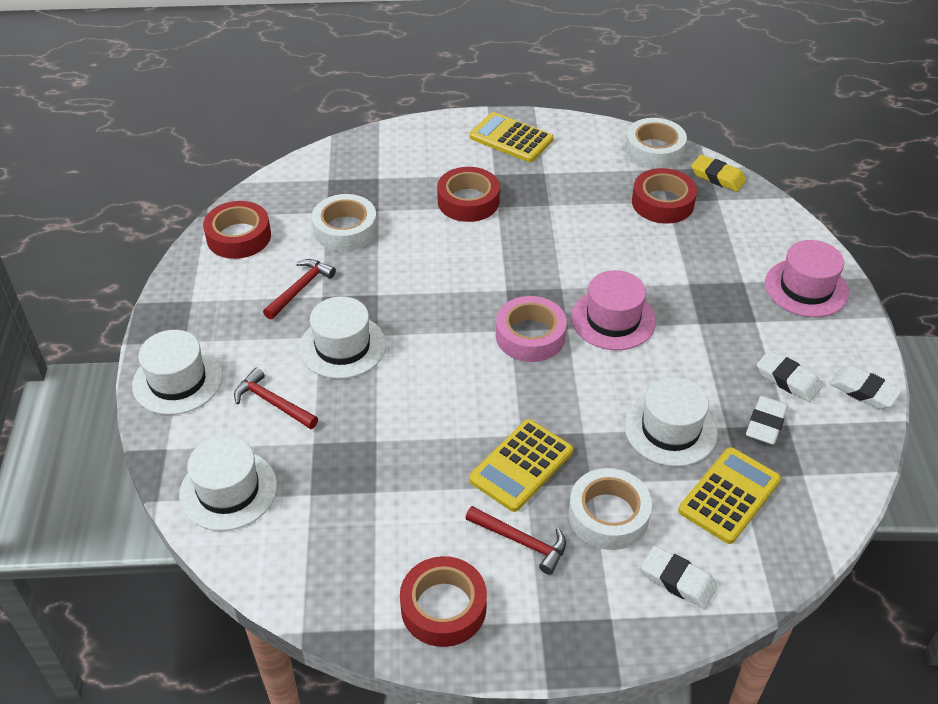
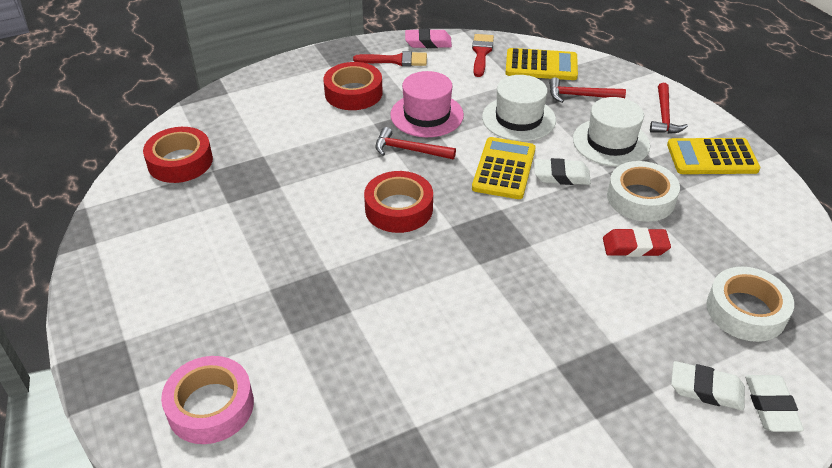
pink eraser: 0 -> 1
pink hat: 2 -> 1
red brush: 0 -> 2
red eraser: 0 -> 1
red tape: 4 -> 3
white eraser: 4 -> 3
white hat: 4 -> 2
white tape: 3 -> 2
yellow eraser: 1 -> 0

